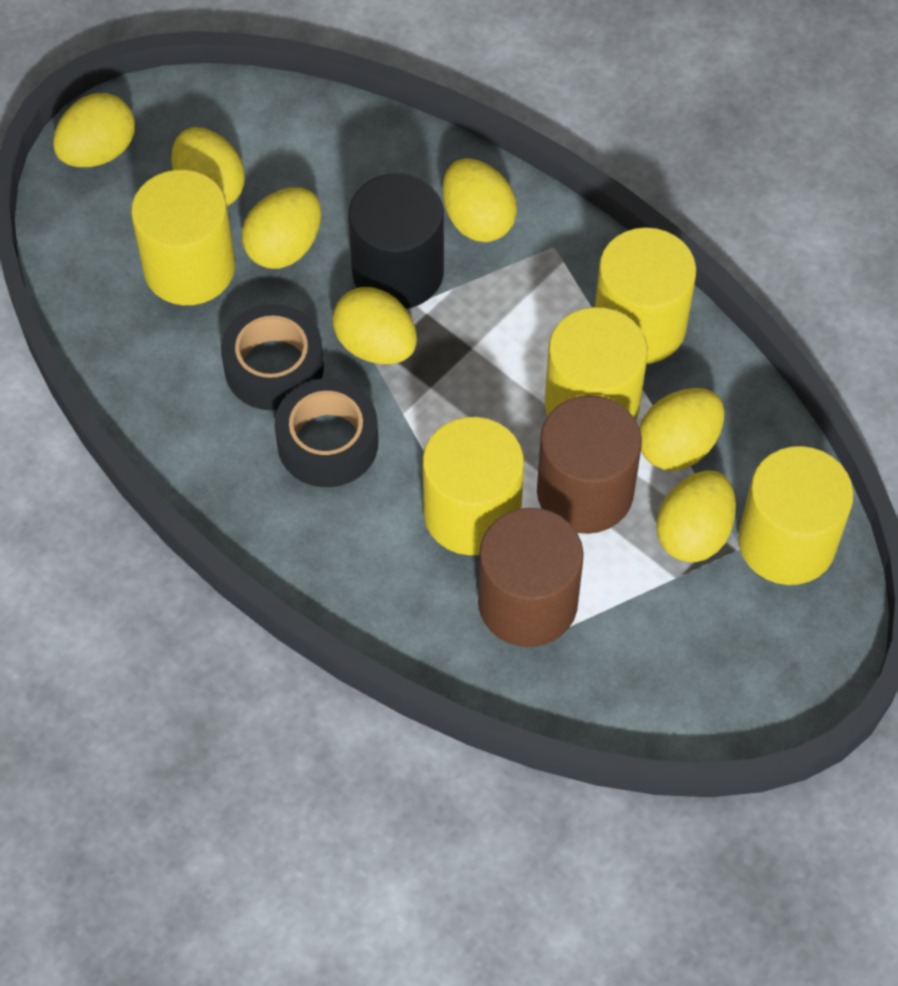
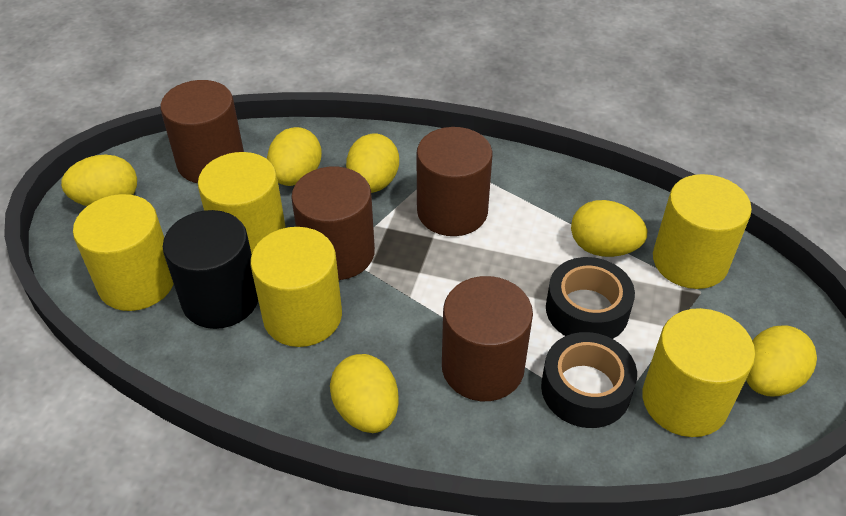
brown cylinder: 2 -> 4
yellow egg: 7 -> 6

